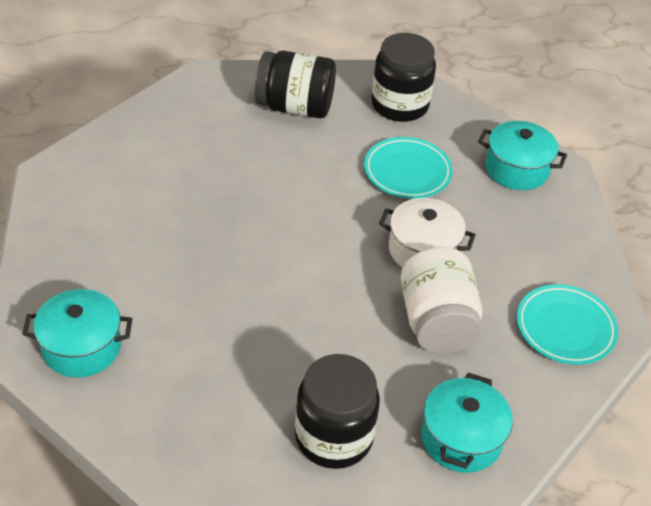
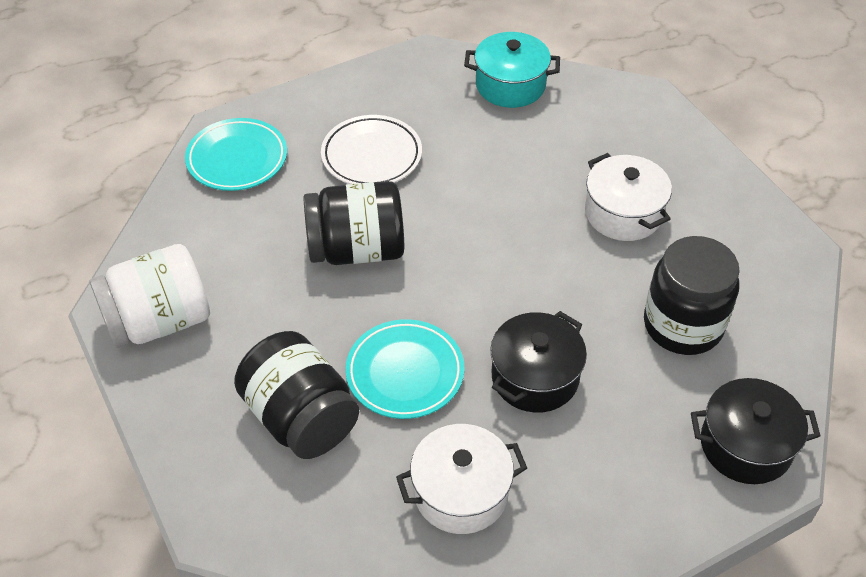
black pot: 0 -> 2
turquoise pot: 3 -> 1
white plate: 0 -> 1
white pot: 1 -> 2

